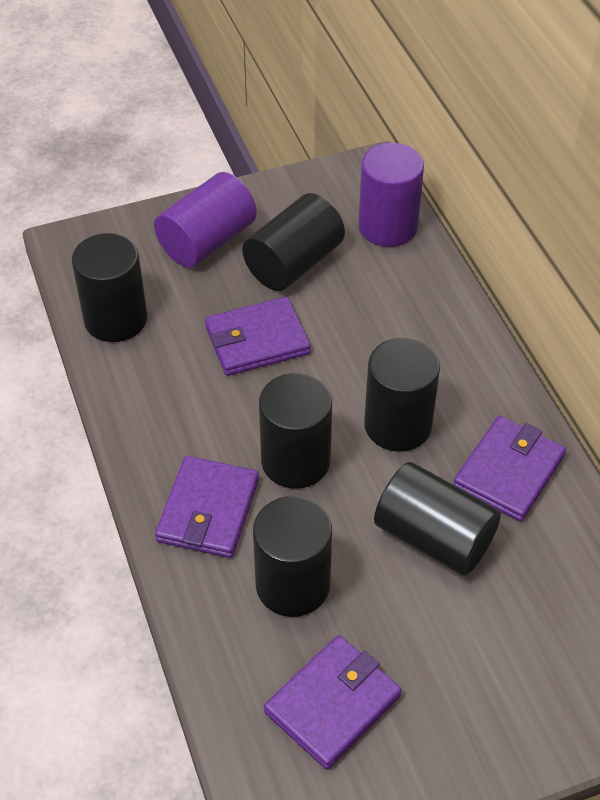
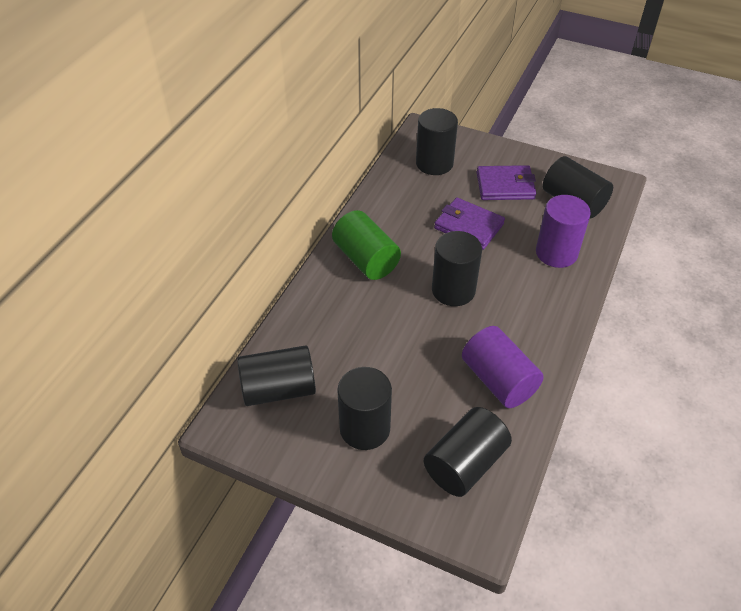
green cylinder: 0 -> 1
purple wallet: 4 -> 2

